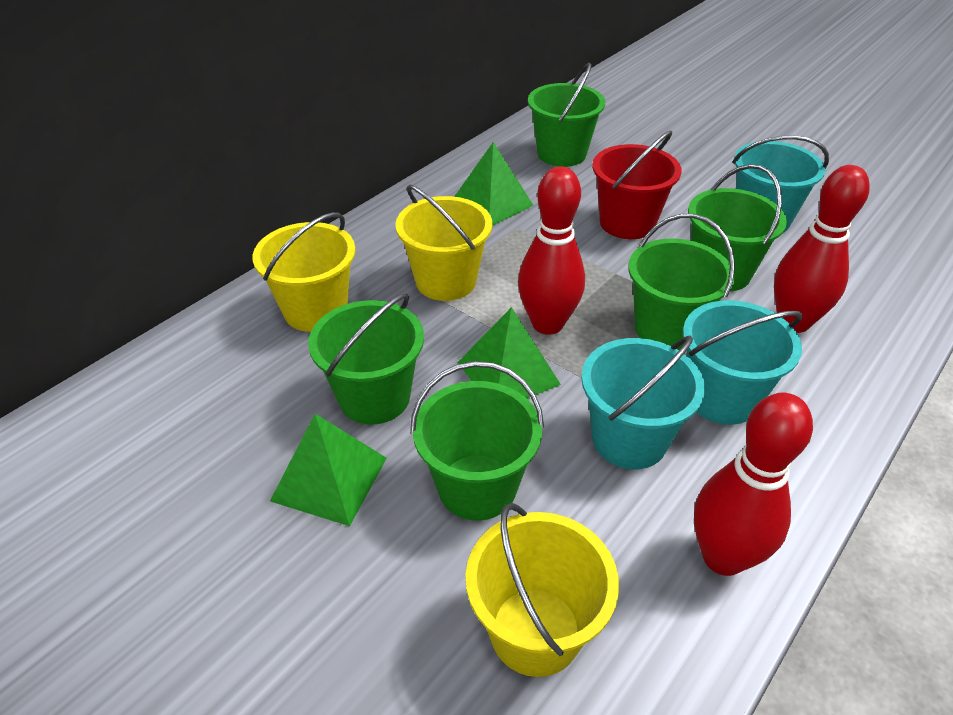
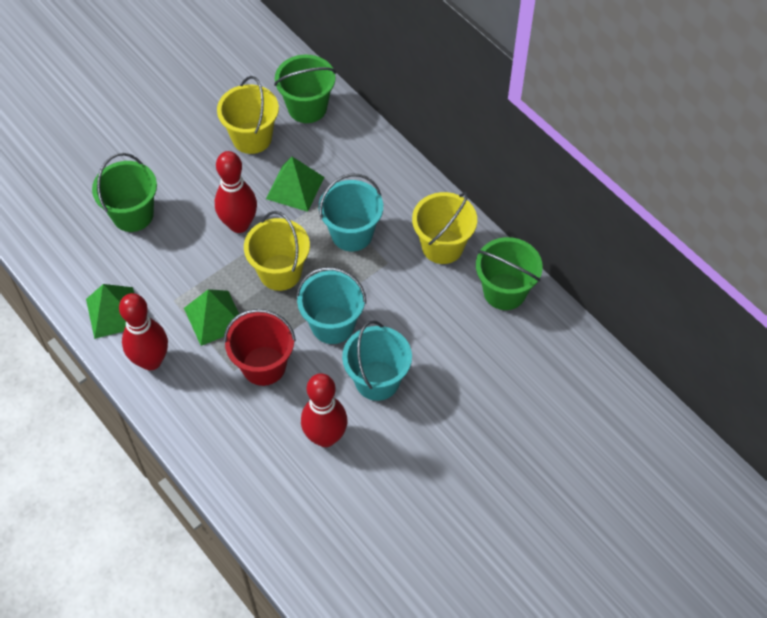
green bucket: 5 -> 3

